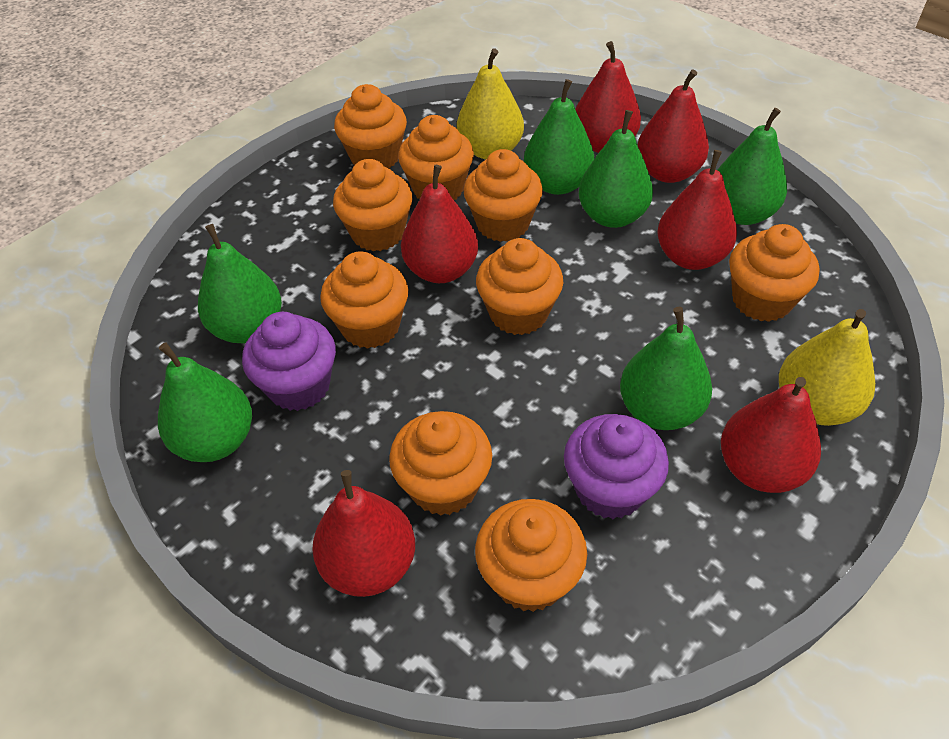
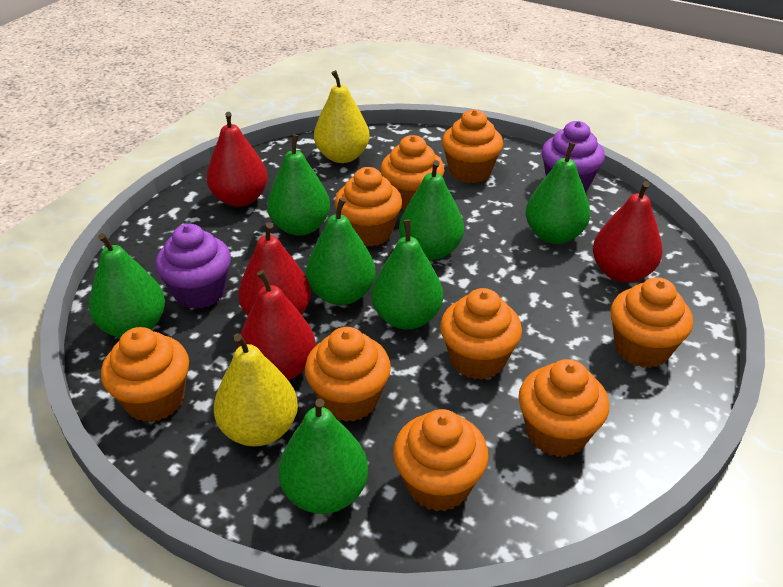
green pear: 6 -> 7
red pear: 6 -> 4

